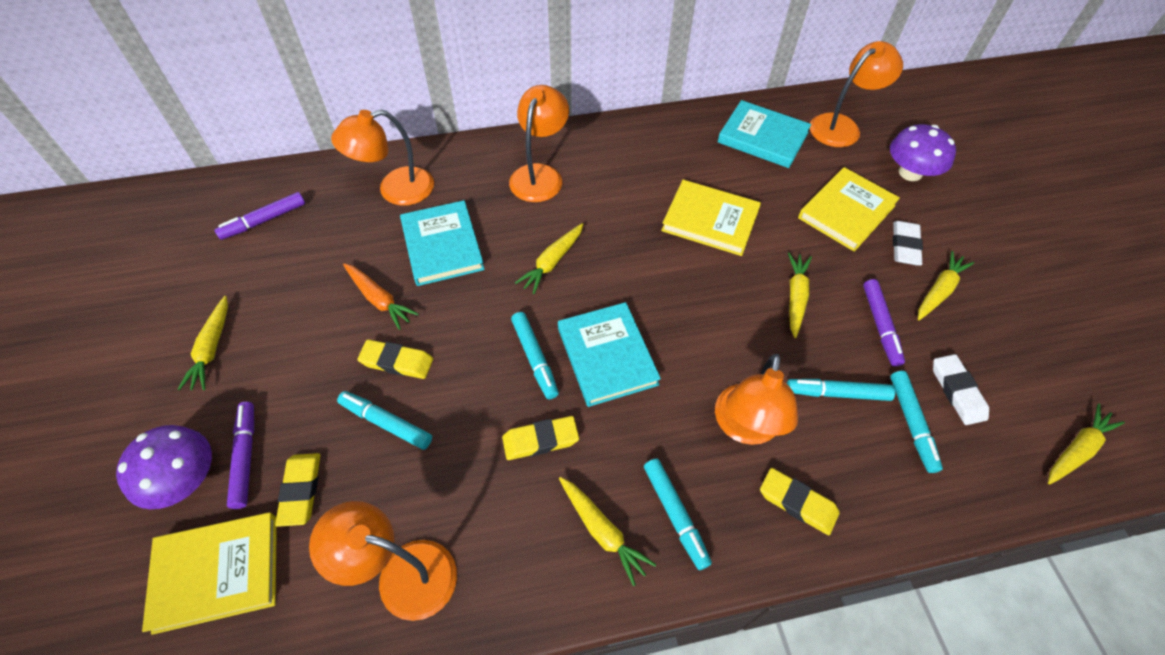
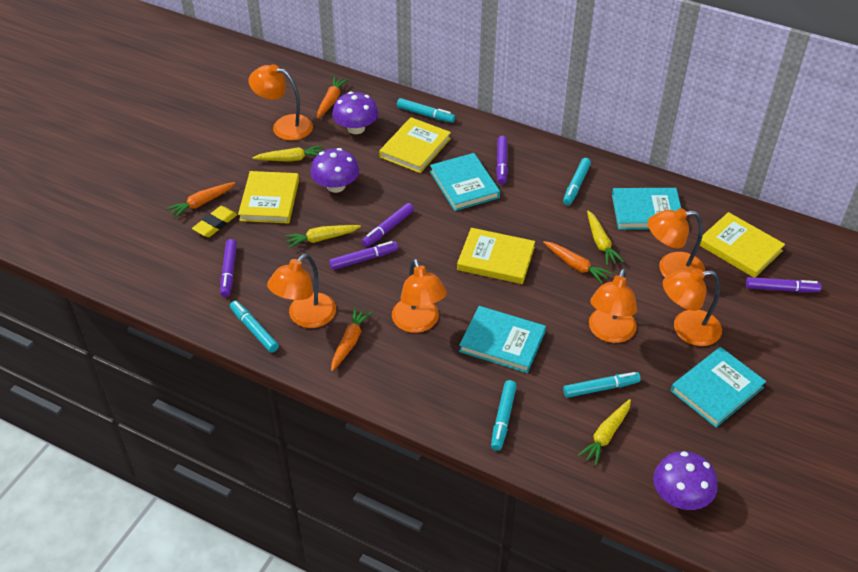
orange carrot: 1 -> 4
orange lamp: 5 -> 6
purple marker: 3 -> 5
purple mushroom: 2 -> 3
turquoise book: 3 -> 4
white eraser: 2 -> 0
yellow book: 3 -> 4
yellow carrot: 6 -> 4
yellow eraser: 4 -> 1

